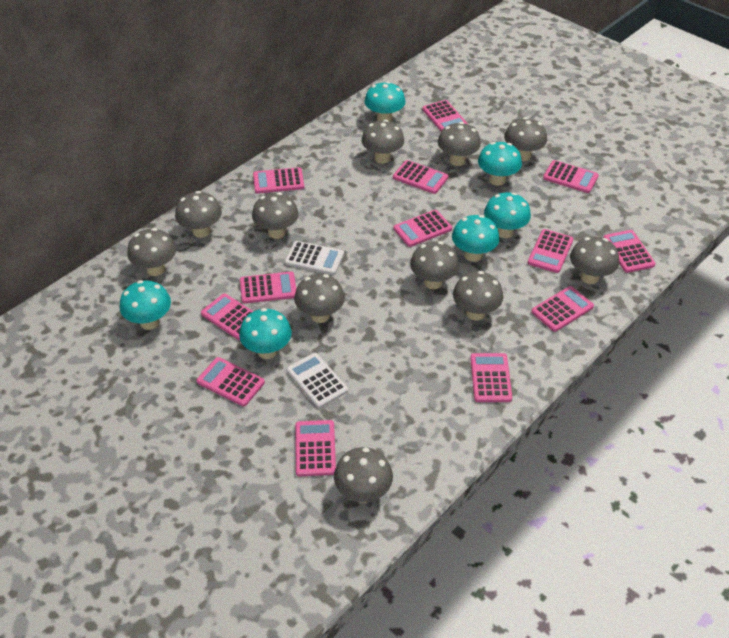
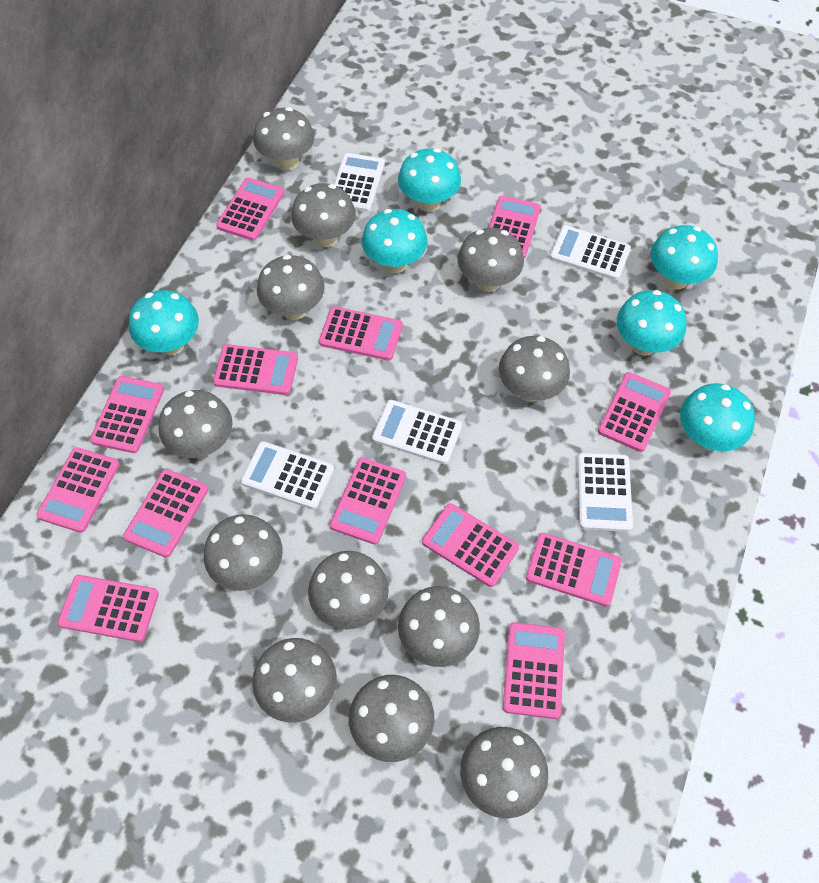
grey mushroom: 11 -> 12
white calculator: 2 -> 5

